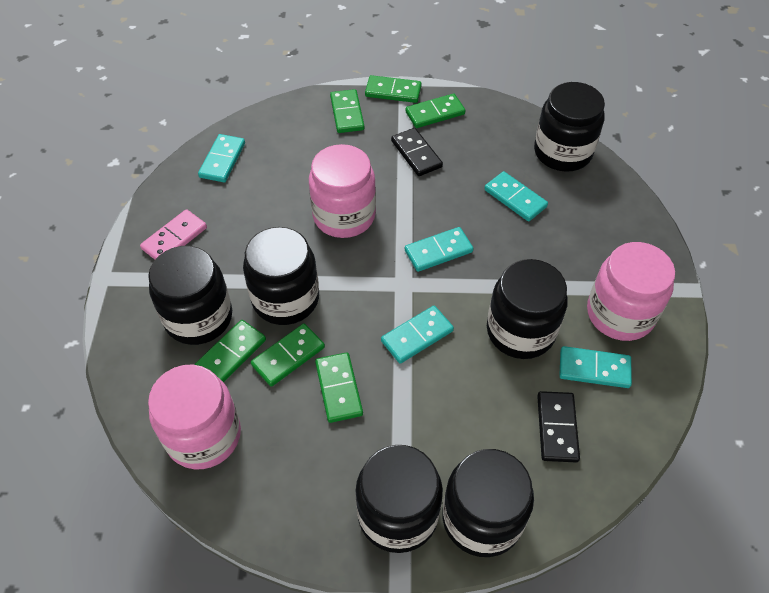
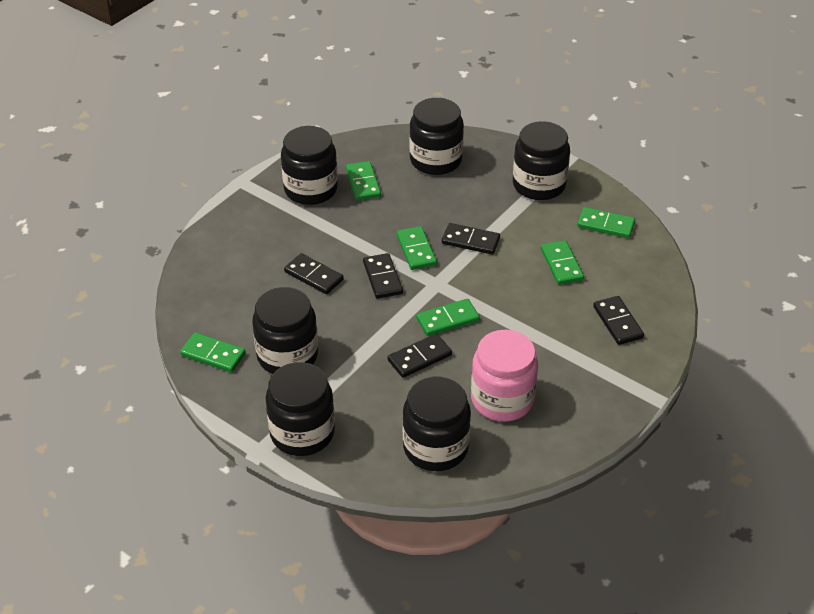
black domino: 2 -> 5
pink domino: 1 -> 0
pink jar: 3 -> 1
turquoise domino: 5 -> 0

